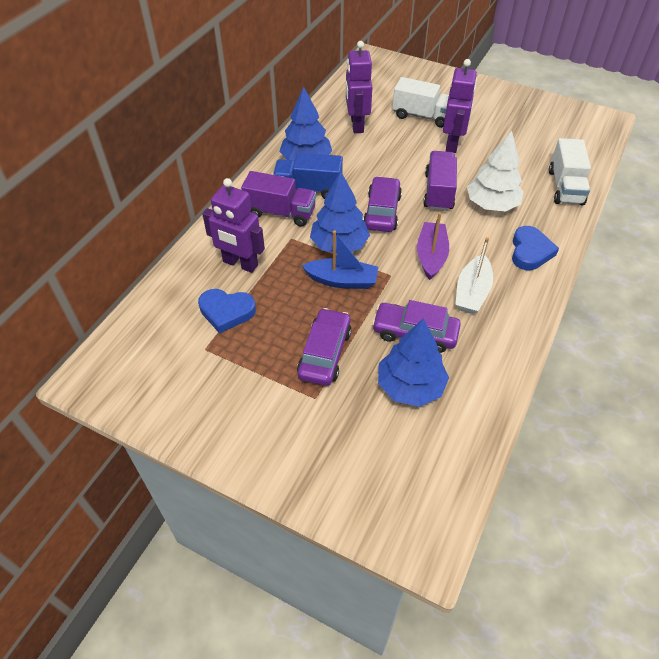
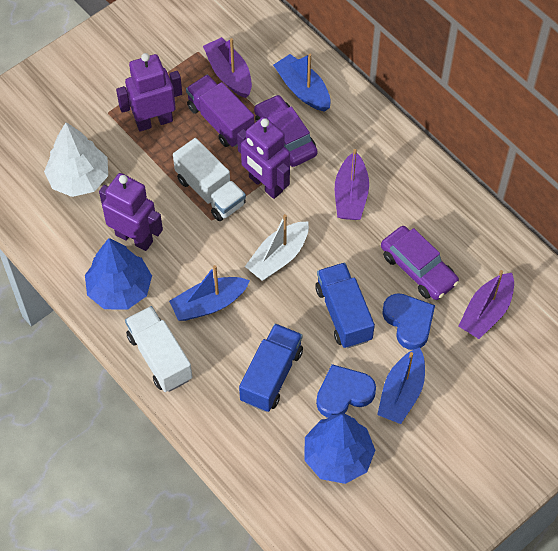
blue boat: 1 -> 3
blue tree: 3 -> 2
blue truck: 1 -> 2
purple boat: 1 -> 3
purple car: 3 -> 2
purple truck: 2 -> 1

